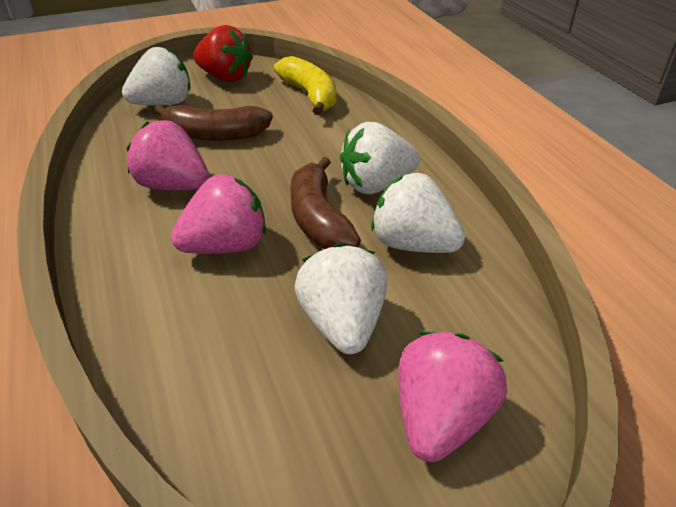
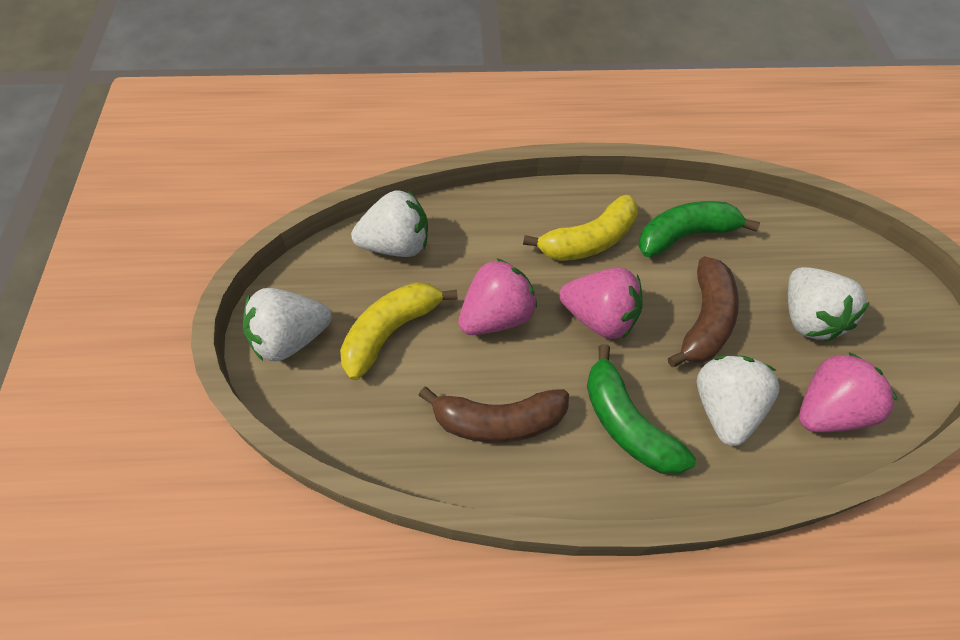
green banana: 0 -> 2
red strawberry: 1 -> 0
yellow banana: 1 -> 2

